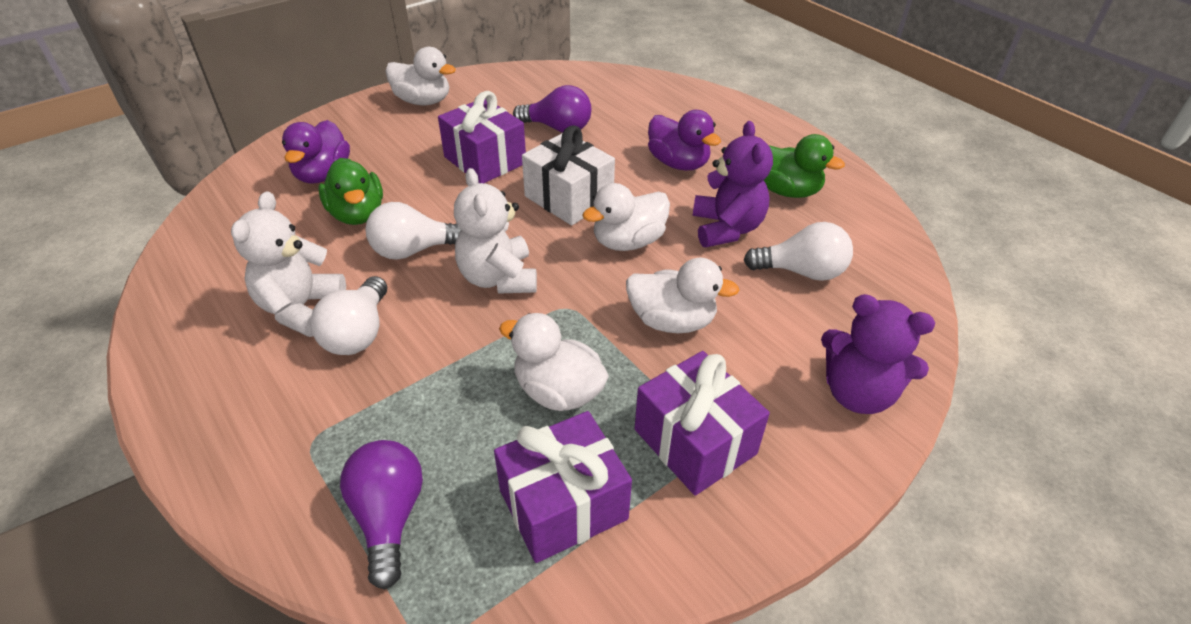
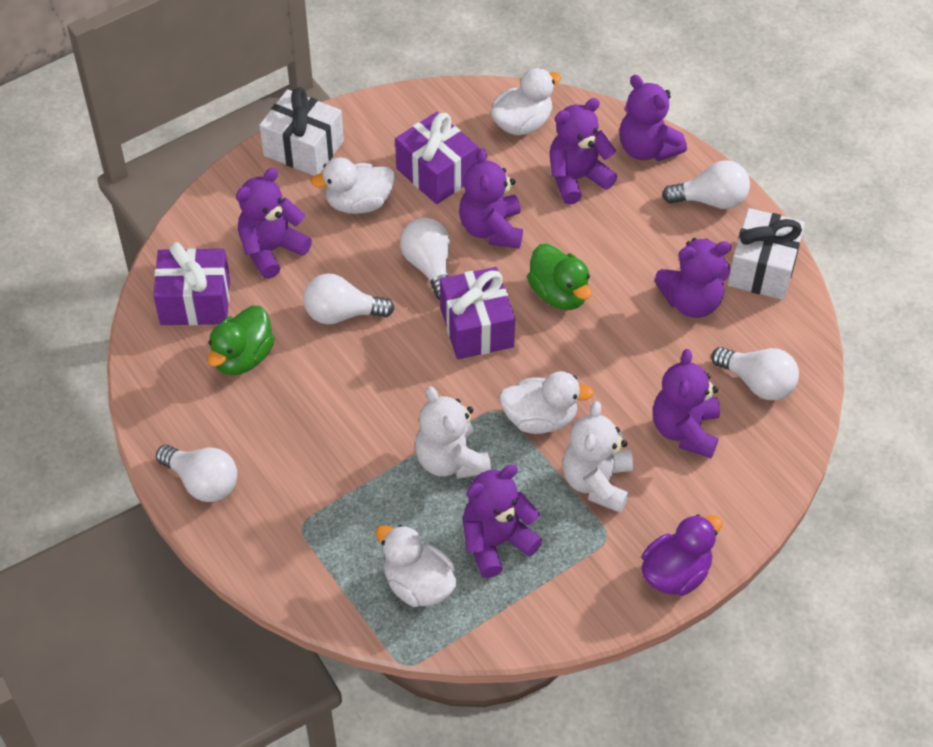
purple duck: 2 -> 1
purple light bulb: 2 -> 0
purple teddy bear: 2 -> 7
white gift: 1 -> 2
white light bulb: 3 -> 5

